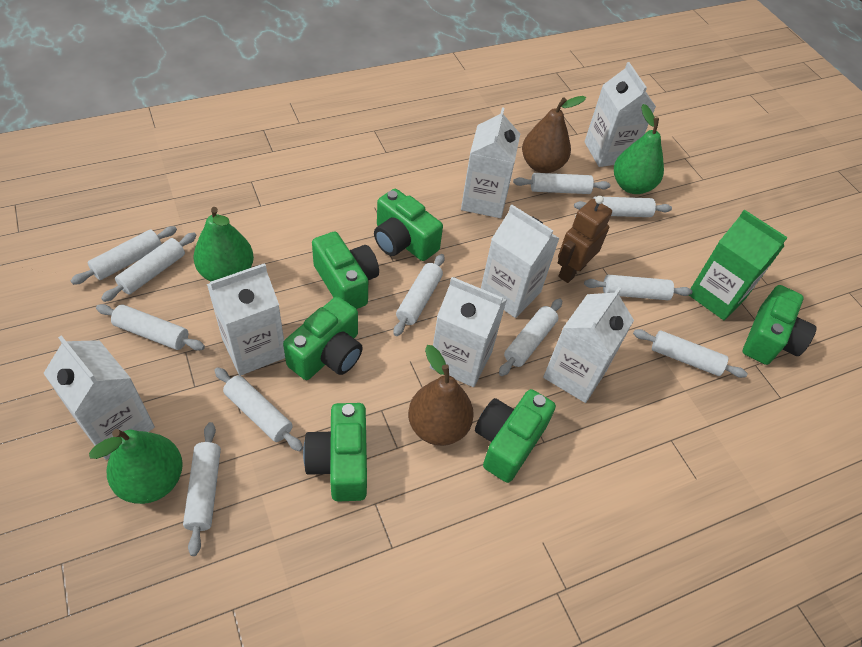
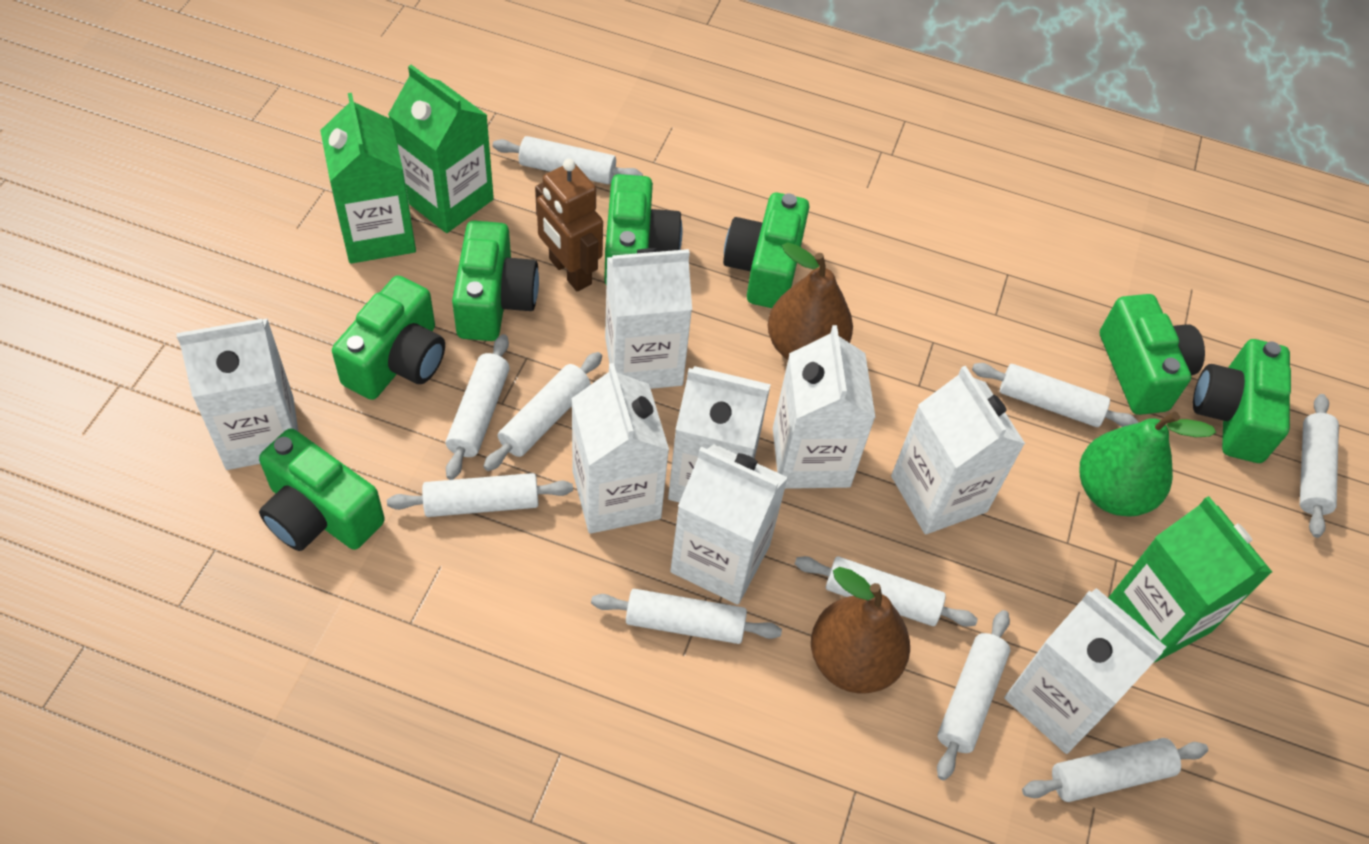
green camera: 6 -> 7
green carton: 1 -> 3
green pear: 3 -> 1
white carton: 7 -> 8
white rolling pin: 11 -> 10

